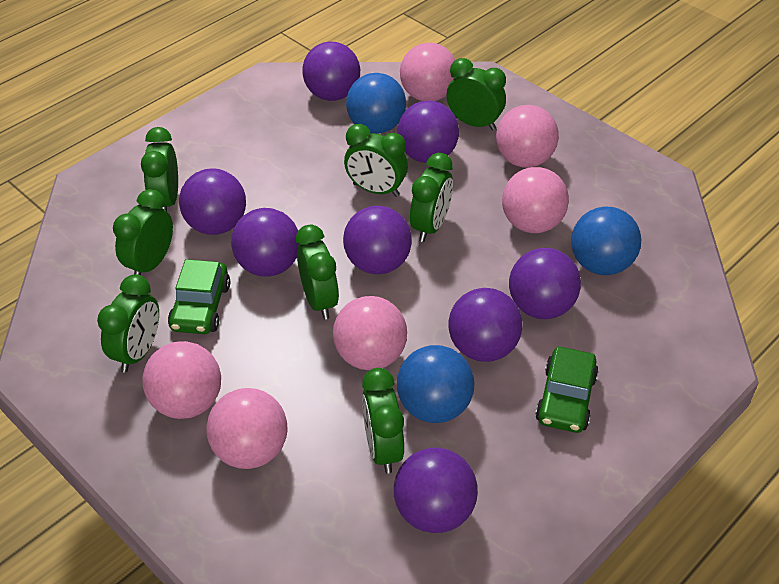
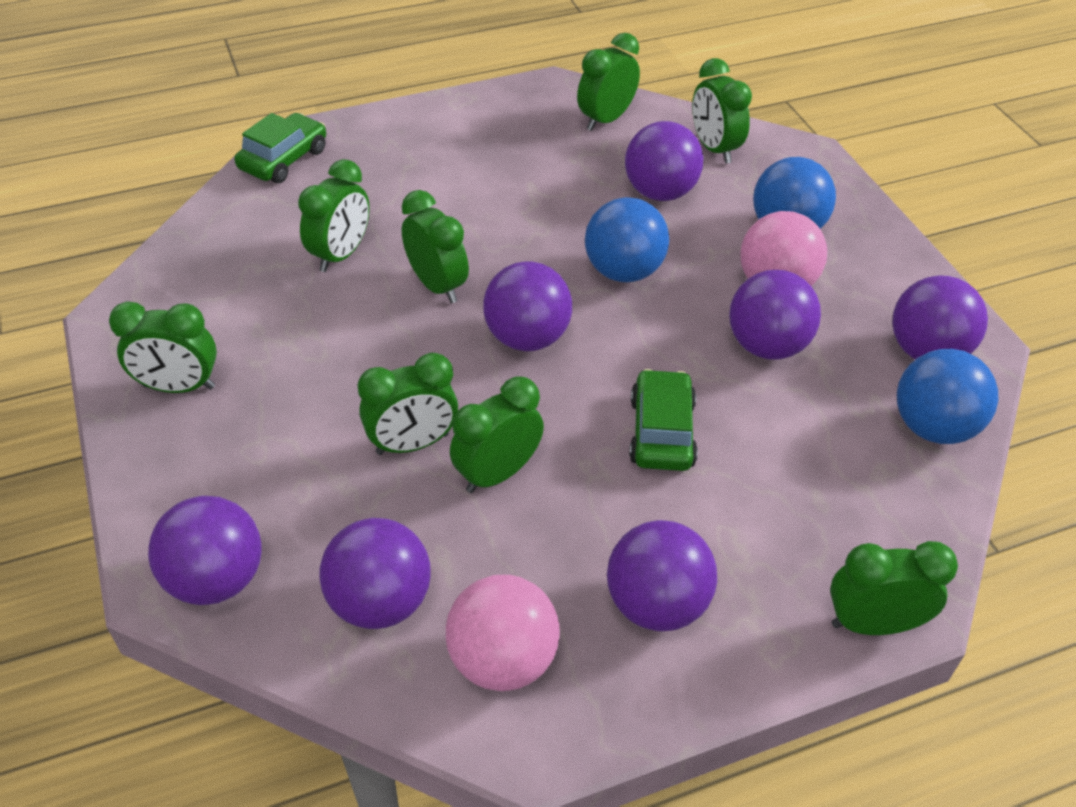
pink ball: 6 -> 2
purple ball: 8 -> 7

